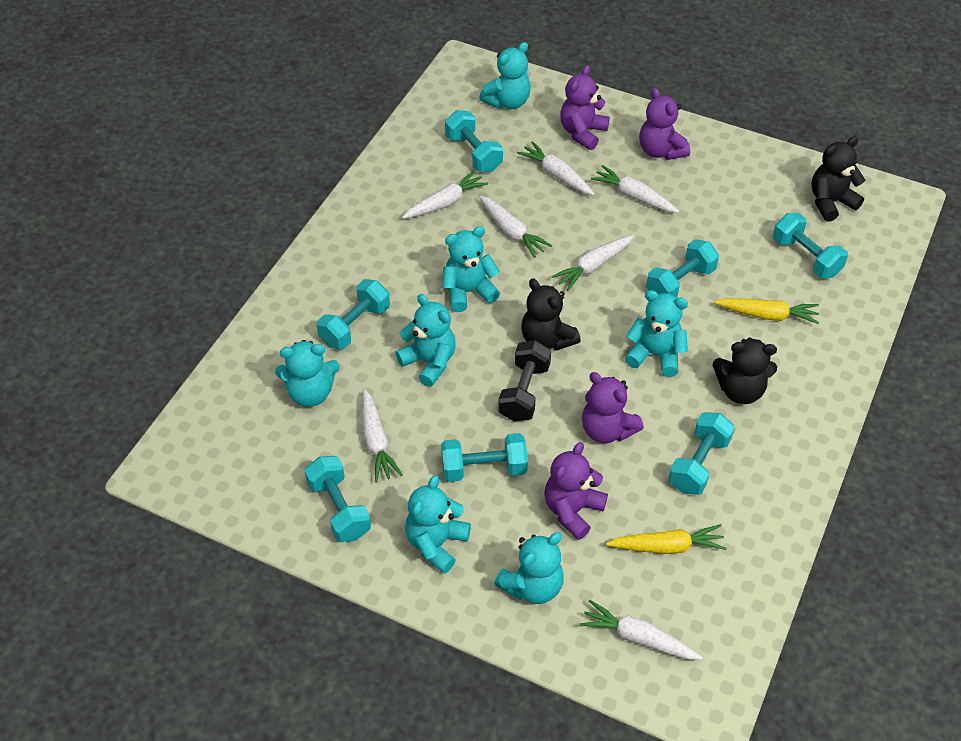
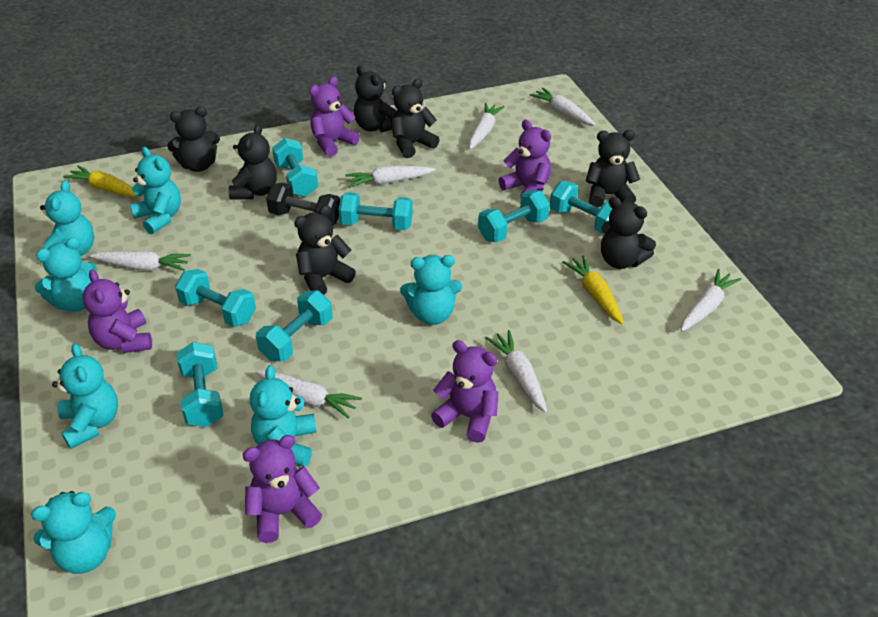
black teddy bear: 3 -> 7
purple teddy bear: 4 -> 5

